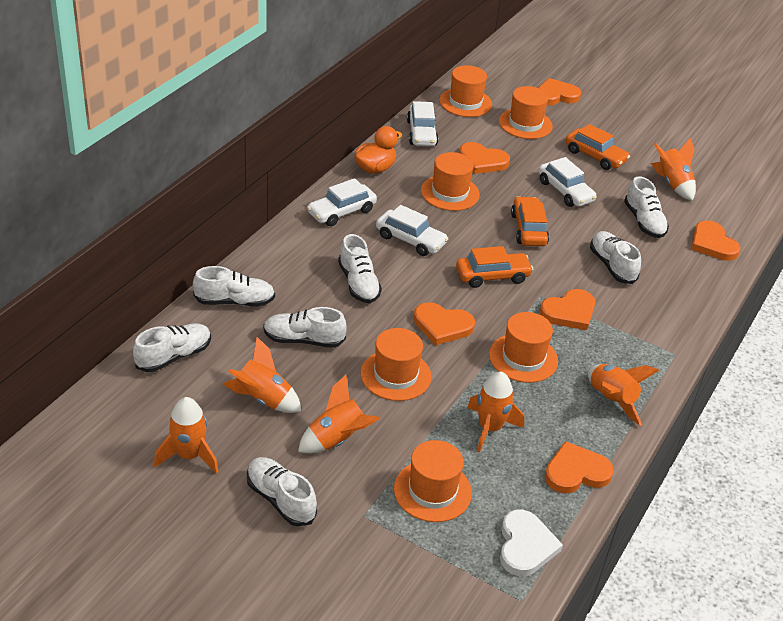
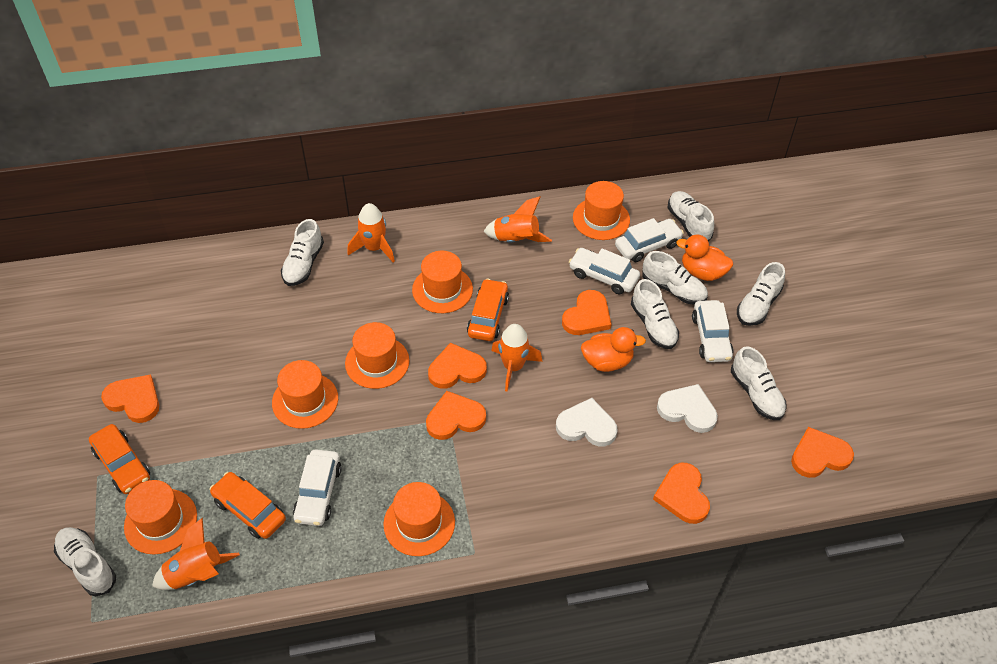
orange duck: 1 -> 2
orange rocket: 6 -> 4
white heart: 1 -> 2

